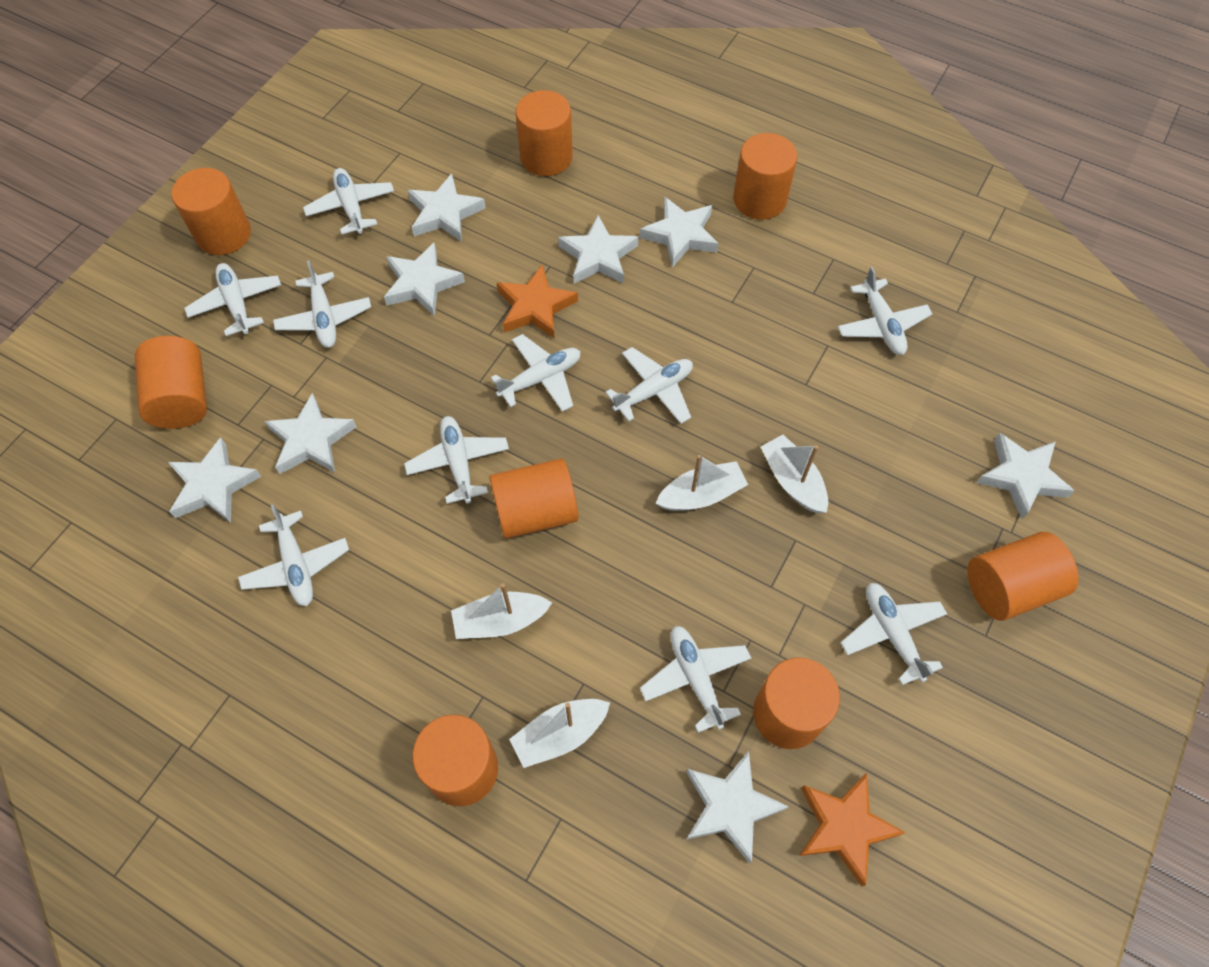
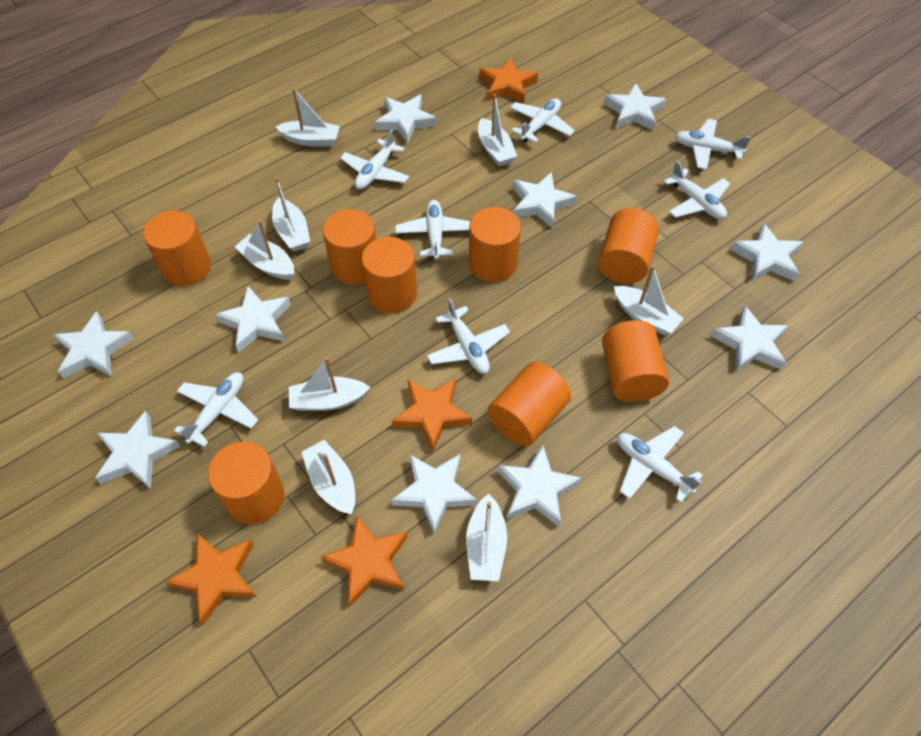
orange star: 2 -> 4
white boat: 4 -> 8
white plane: 10 -> 8
white star: 8 -> 10

